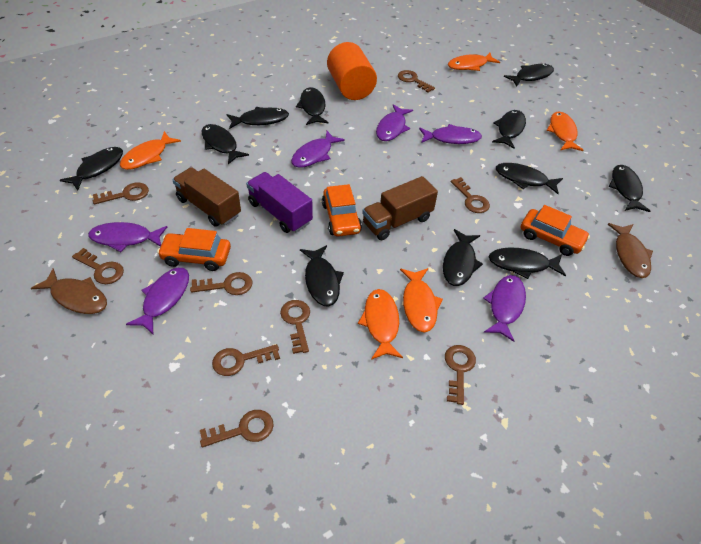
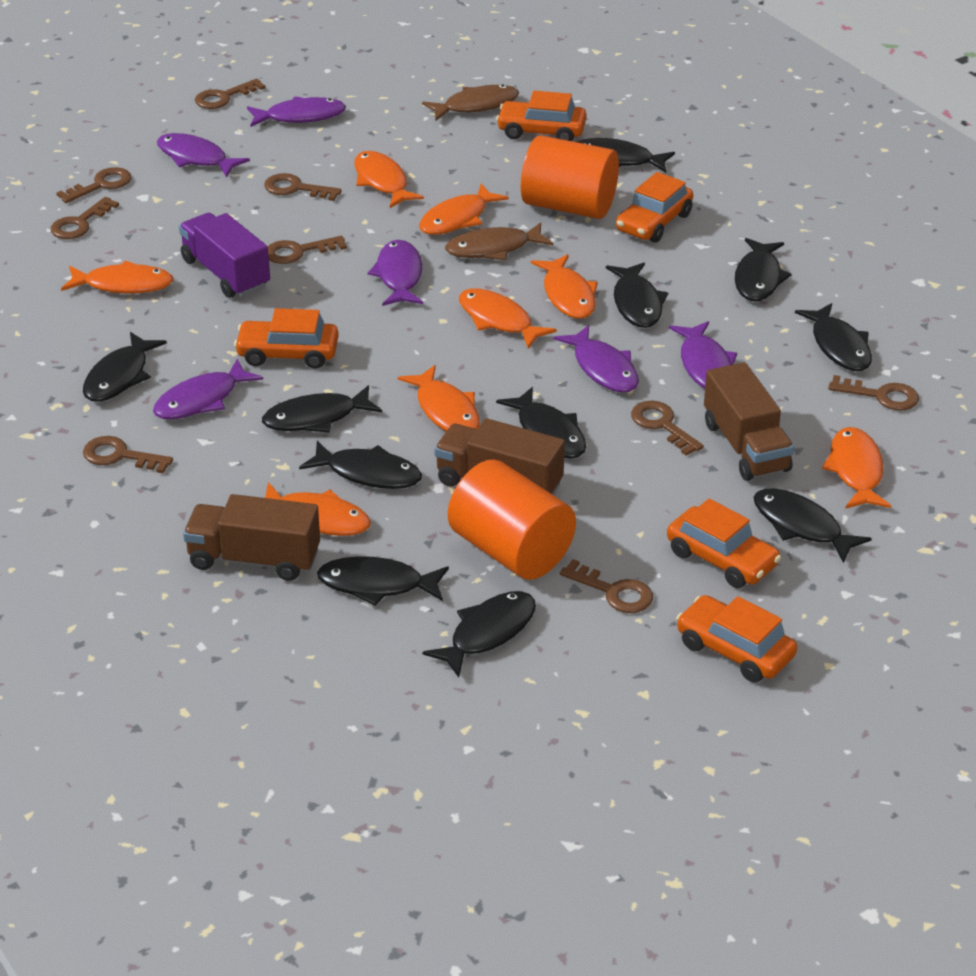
brown truck: 2 -> 3
orange car: 3 -> 5
orange cylinder: 1 -> 2
orange fish: 5 -> 8

